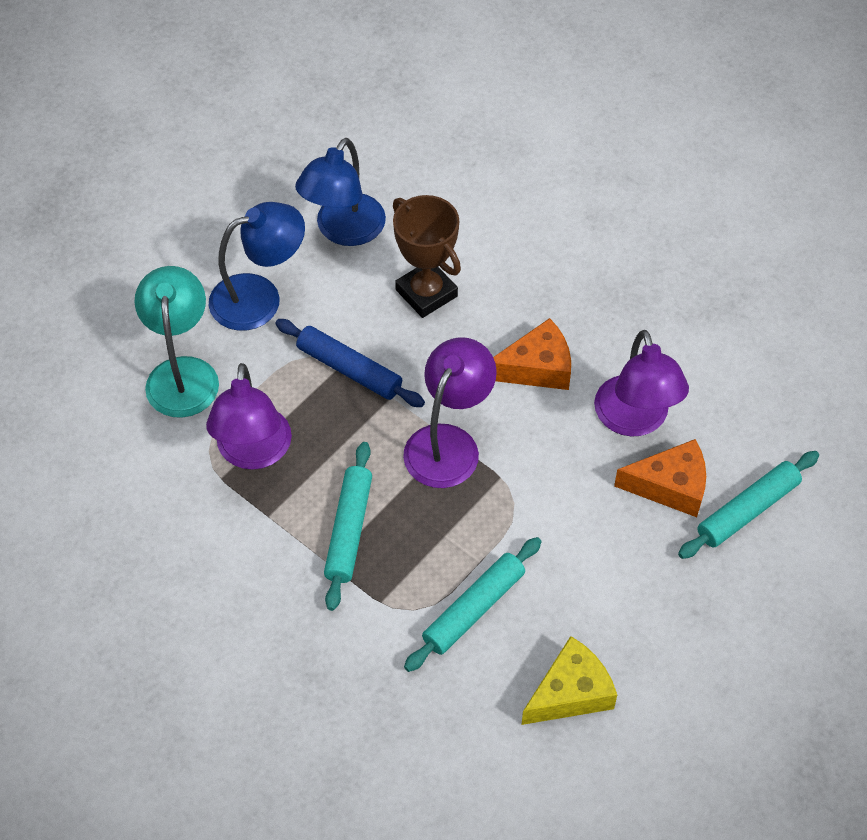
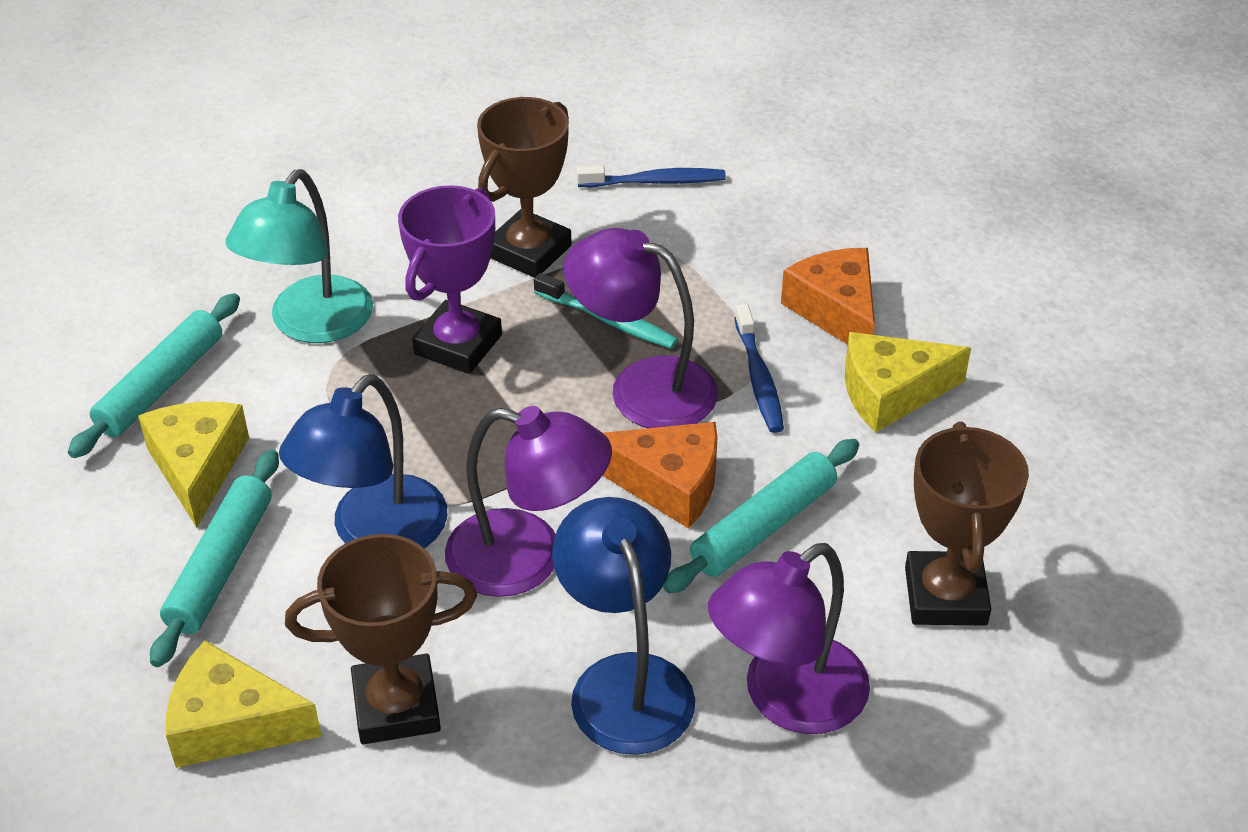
blue rolling pin: 1 -> 0
blue toothbrush: 0 -> 2
brown trophy: 1 -> 3
purple trophy: 0 -> 1
turquoise toothbrush: 0 -> 1
yellow cheese: 1 -> 3

